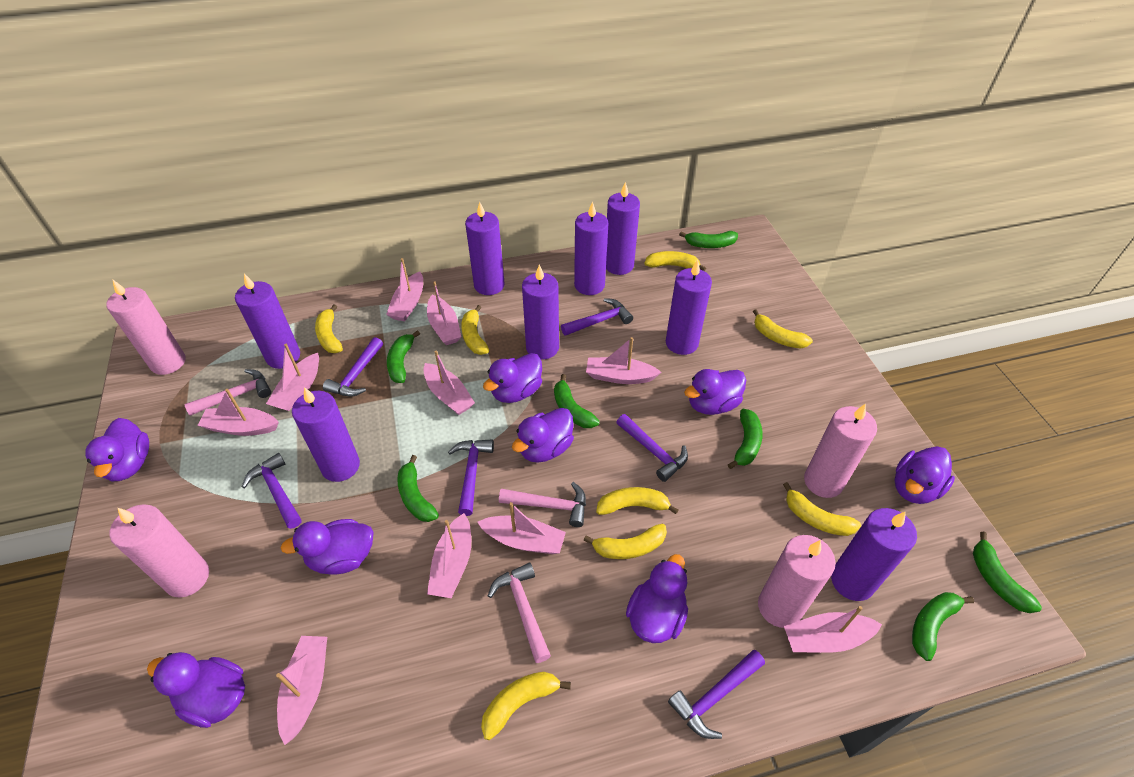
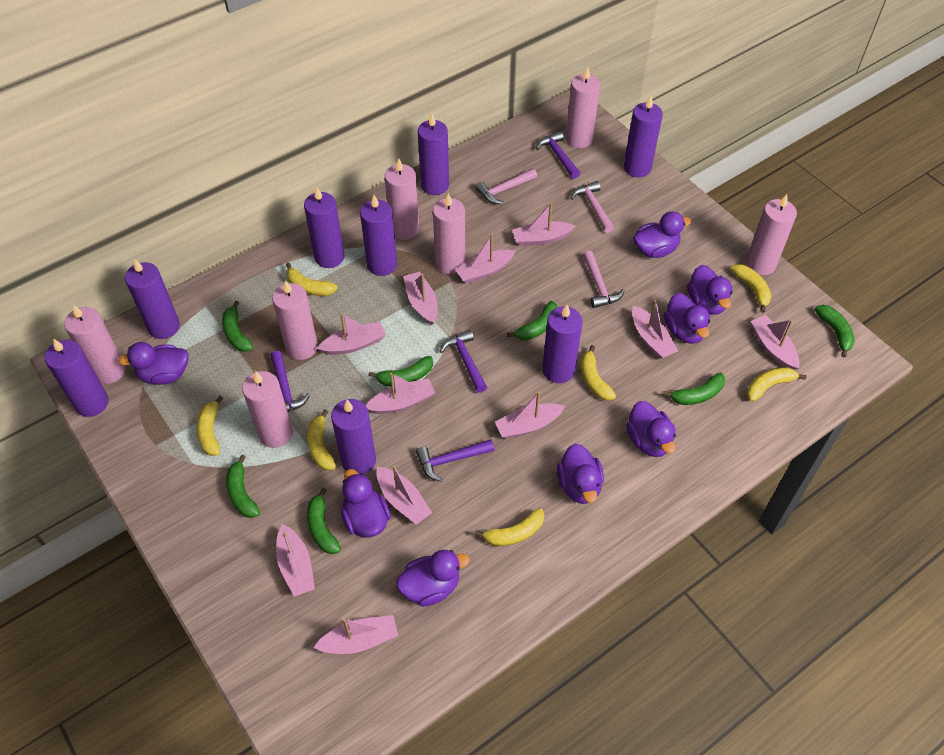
pink boat: 10 -> 11
pink candle: 4 -> 7
purple hammer: 6 -> 4
yellow banana: 8 -> 7

